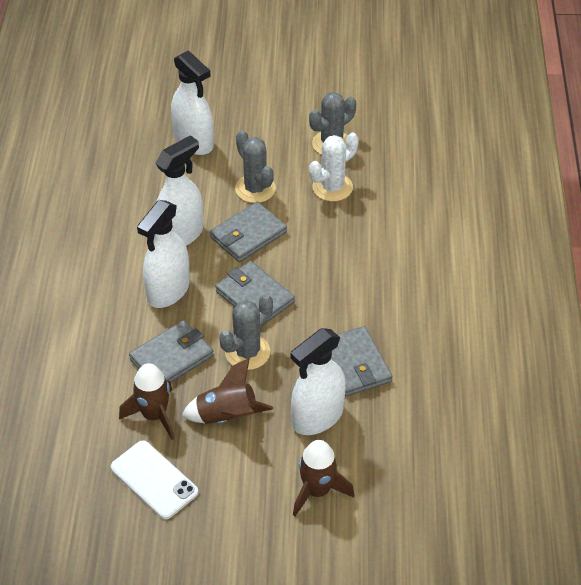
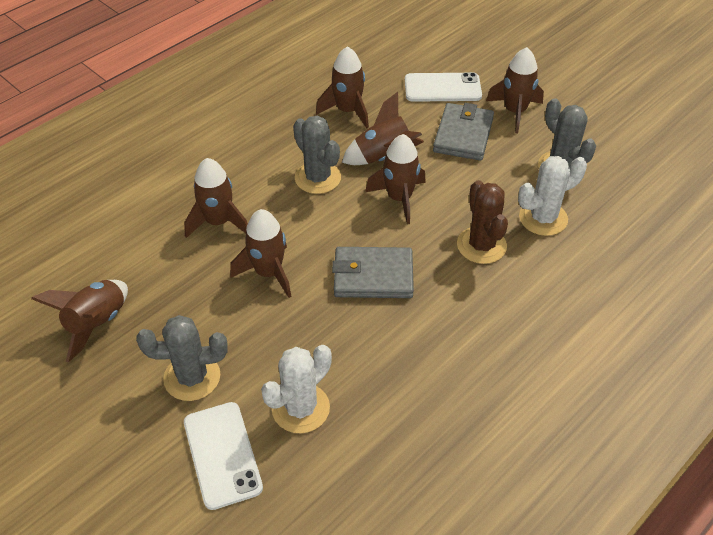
brown cactus: 0 -> 1
brown rocket: 3 -> 7
grey wallet: 4 -> 2
white cactus: 1 -> 2
white phone: 1 -> 2
white spray bottle: 4 -> 0

